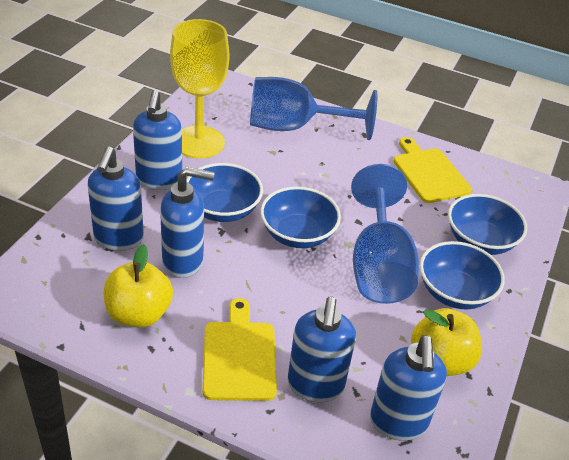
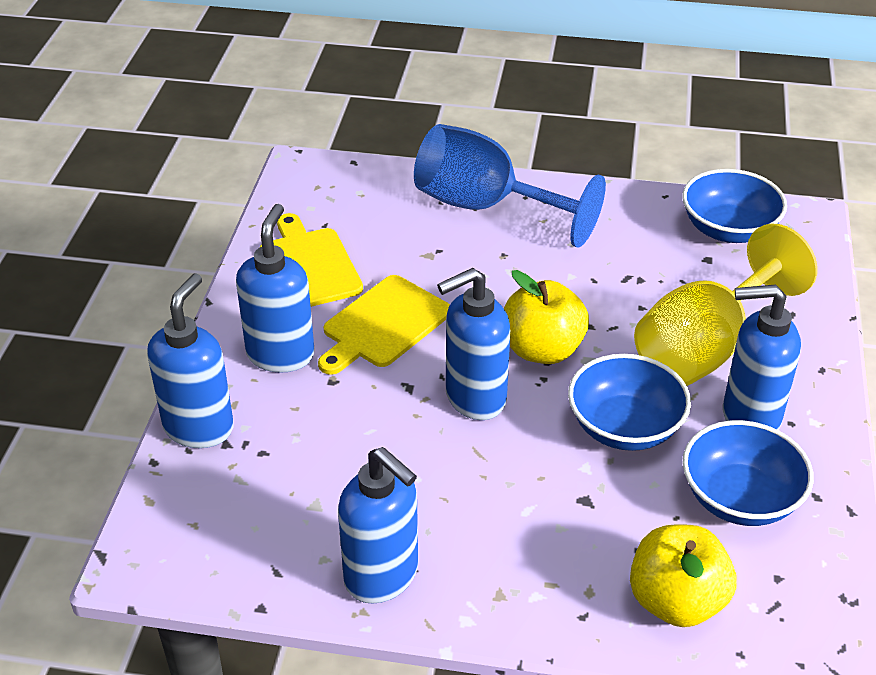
blue bowl: 4 -> 3
blue goblet: 2 -> 1

